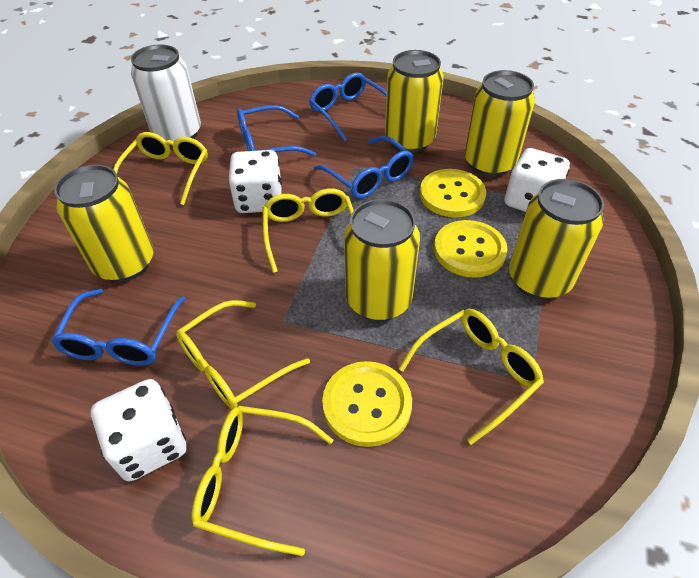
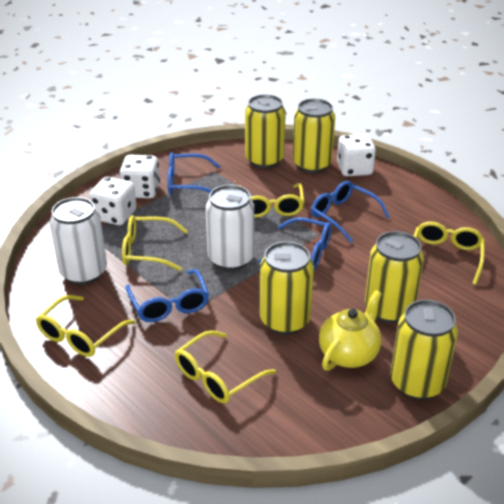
white can: 1 -> 2
yellow button: 3 -> 0
yellow teapot: 0 -> 1

